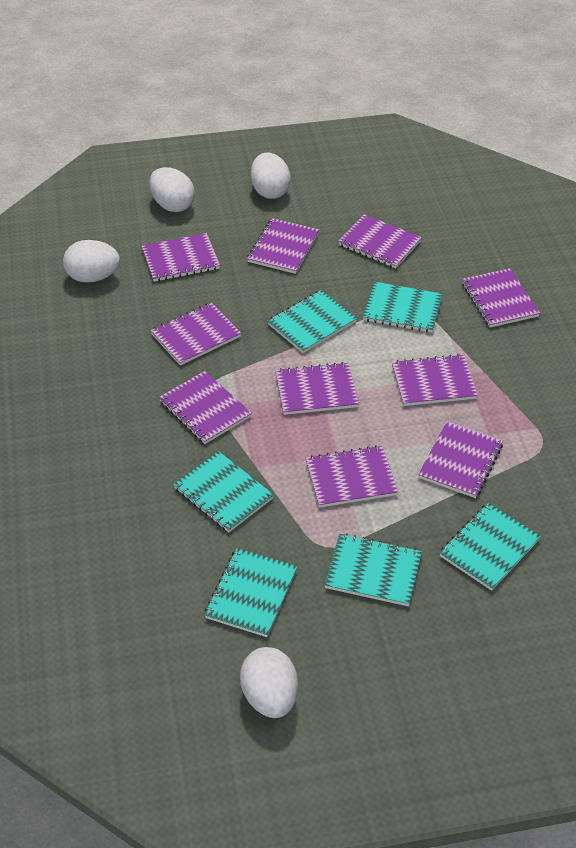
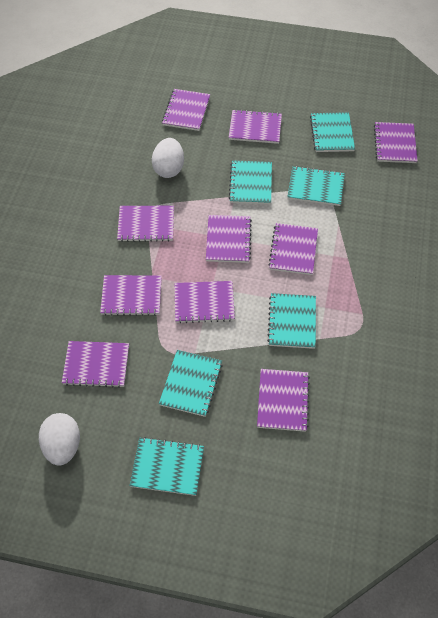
white egg: 4 -> 2

